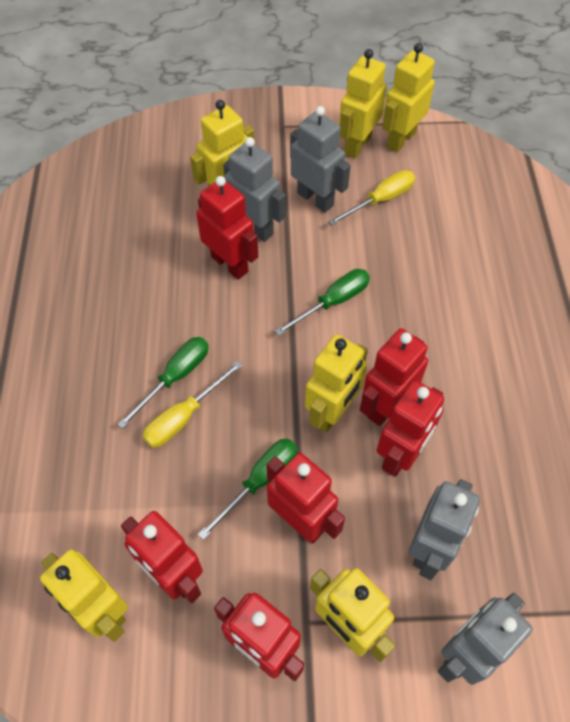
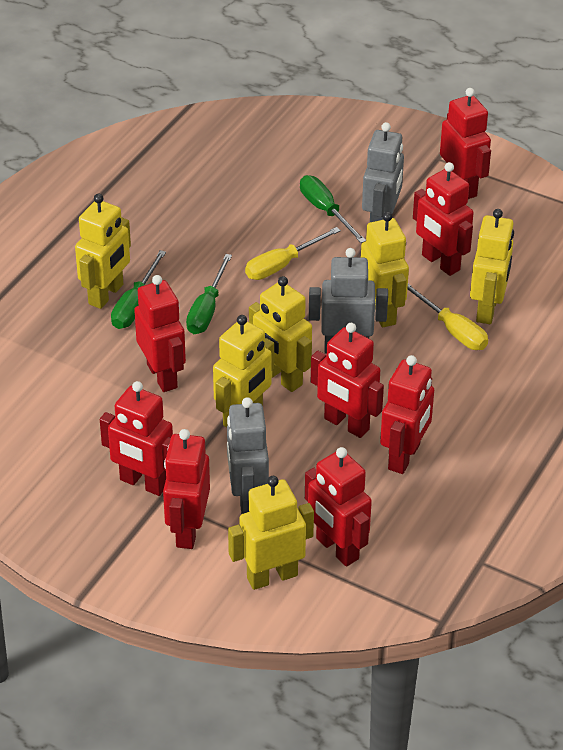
grey robot: 4 -> 3
red robot: 6 -> 8

